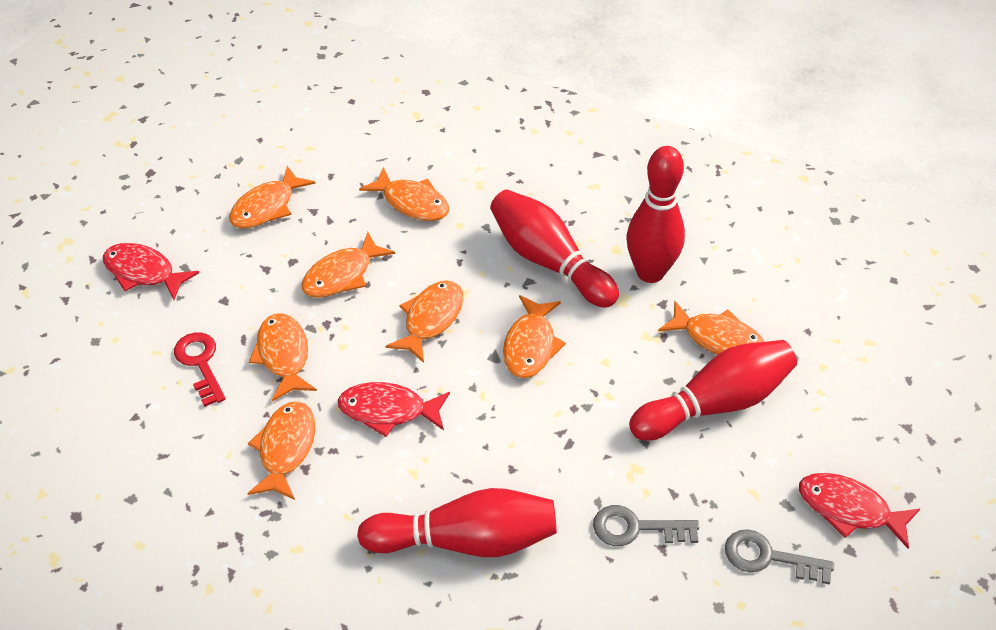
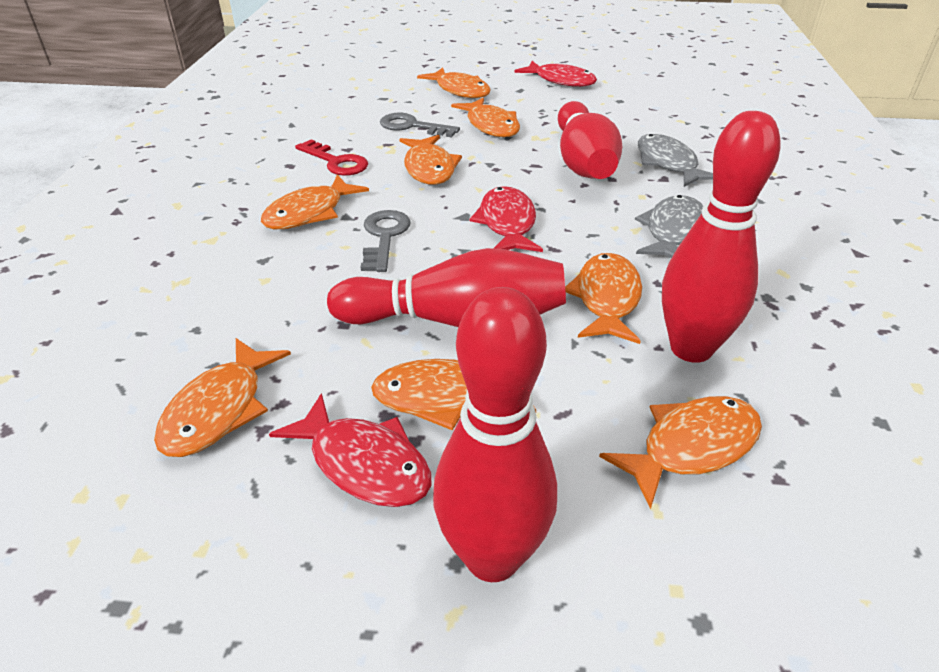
grey fish: 0 -> 2

